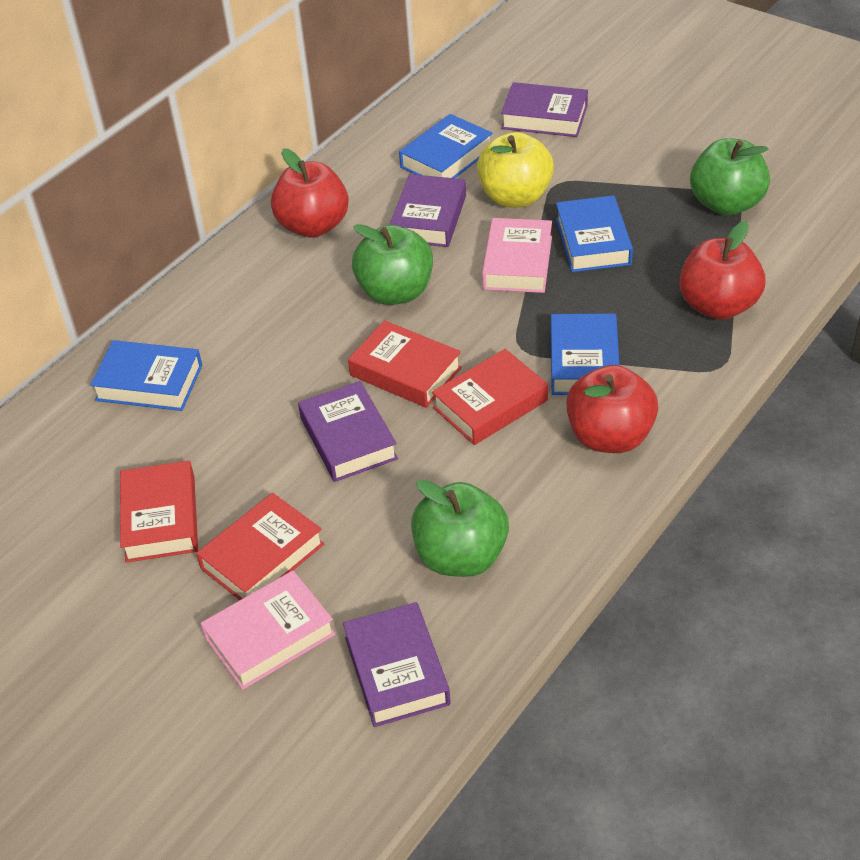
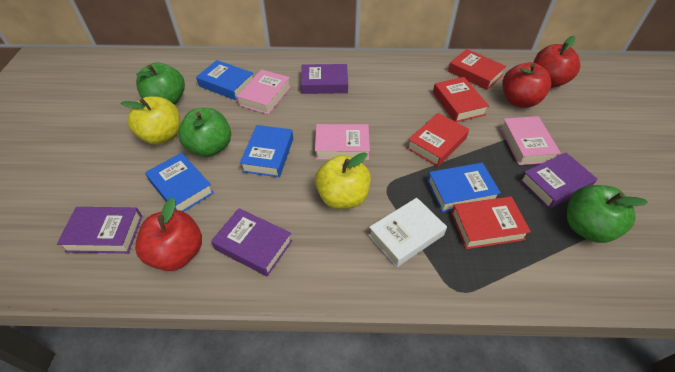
pink book: 2 -> 3
white book: 0 -> 1
yellow apple: 1 -> 2

